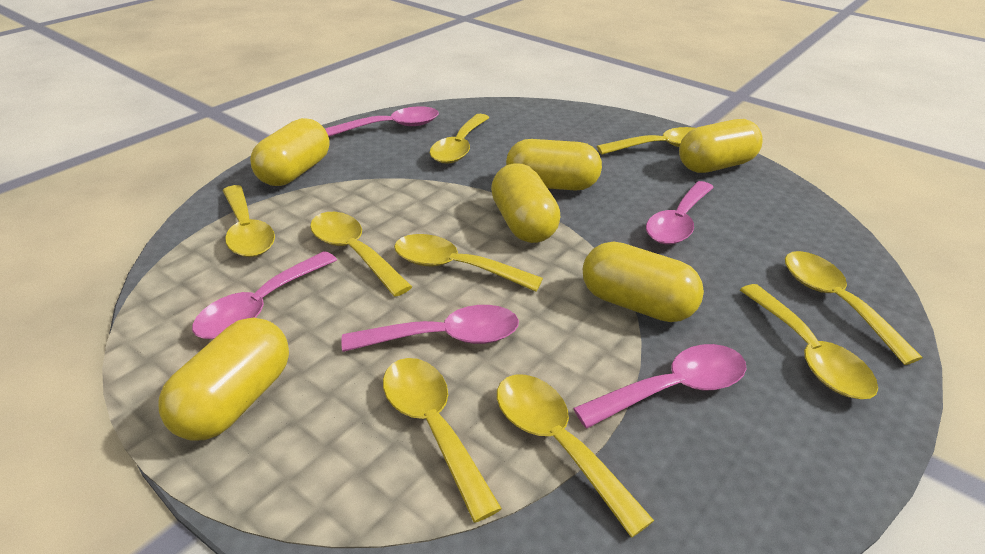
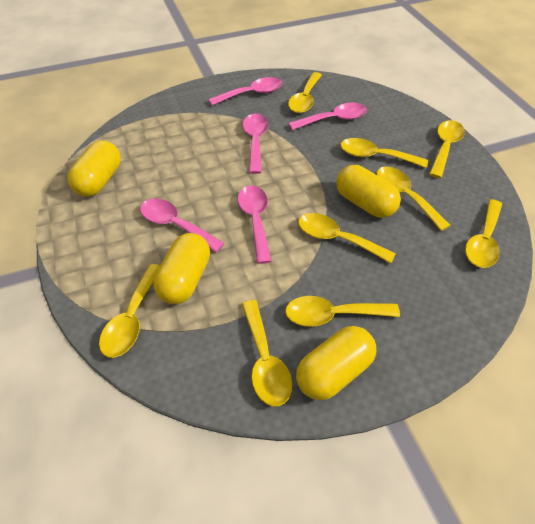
yellow capsule: 6 -> 4

